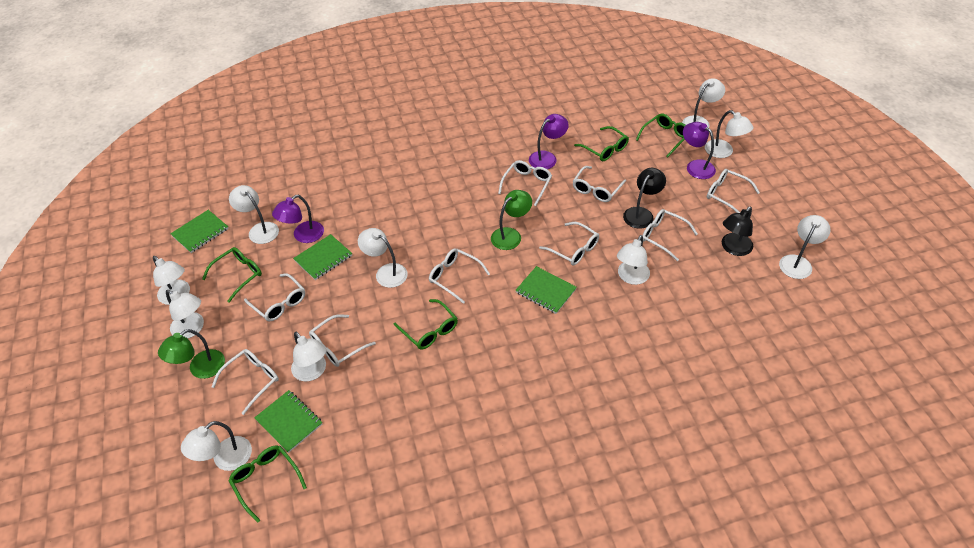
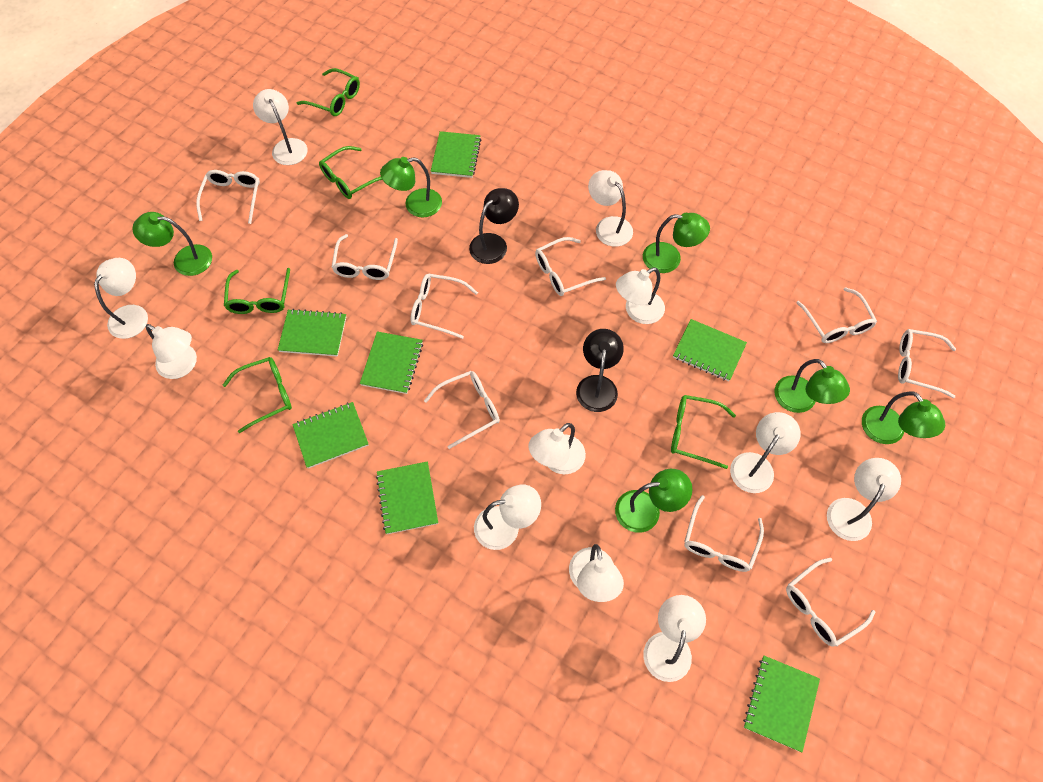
green lamp: 2 -> 6
green notebook: 4 -> 7
purple lamp: 3 -> 0
white lamp: 10 -> 11

